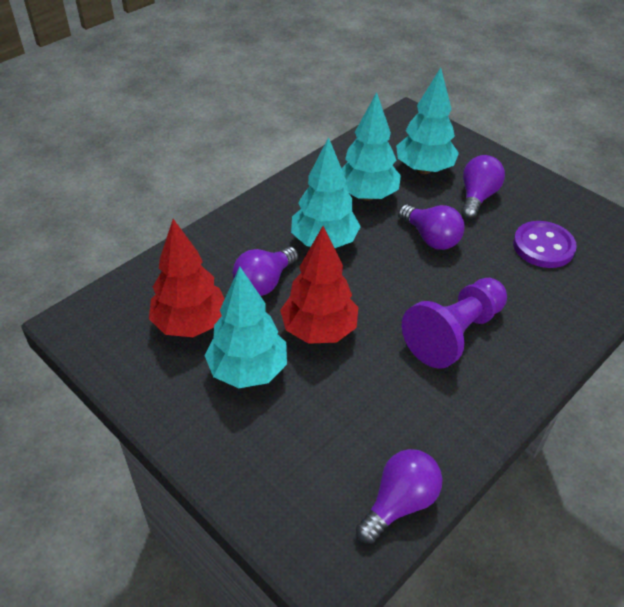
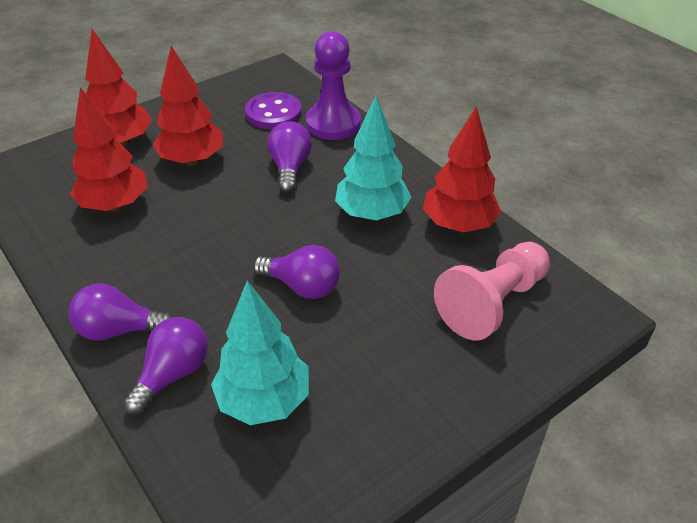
pink pawn: 0 -> 1
red tree: 2 -> 4
turquoise tree: 4 -> 2

